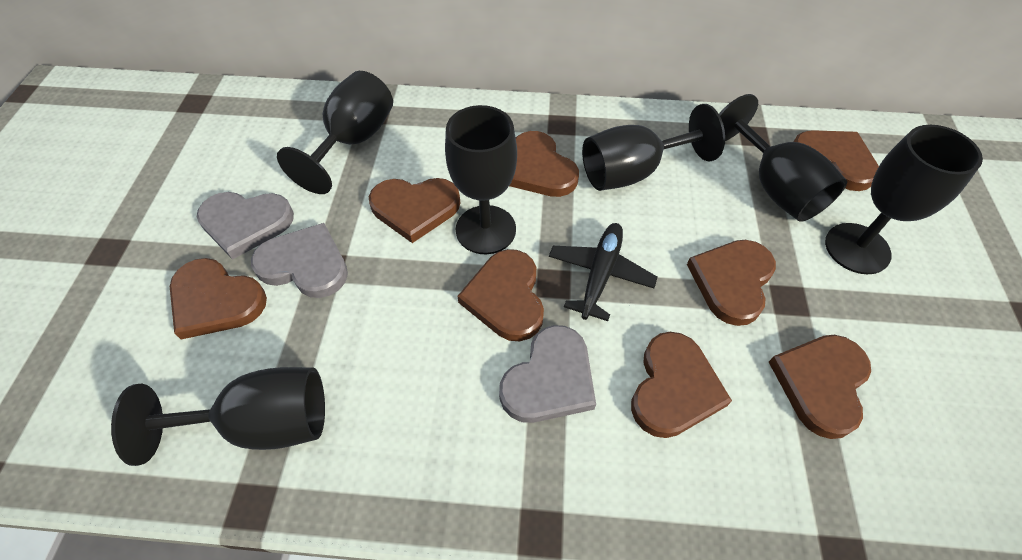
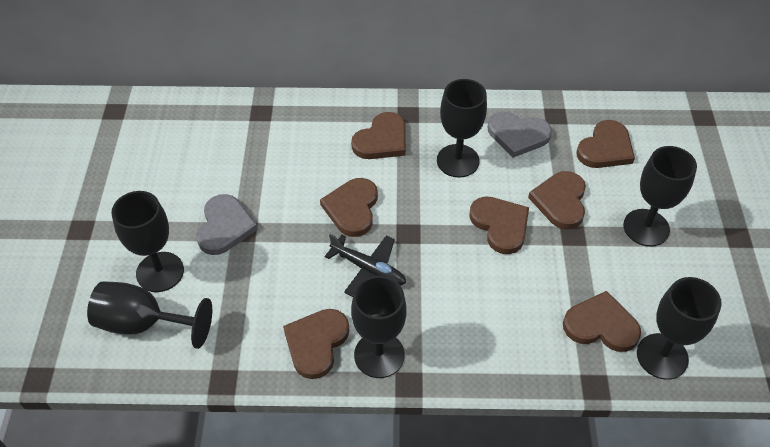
brown heart: 8 -> 7
grey heart: 3 -> 2

